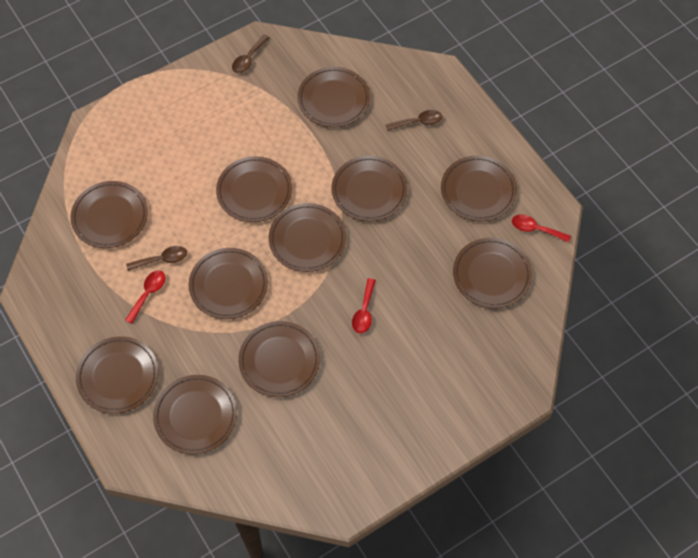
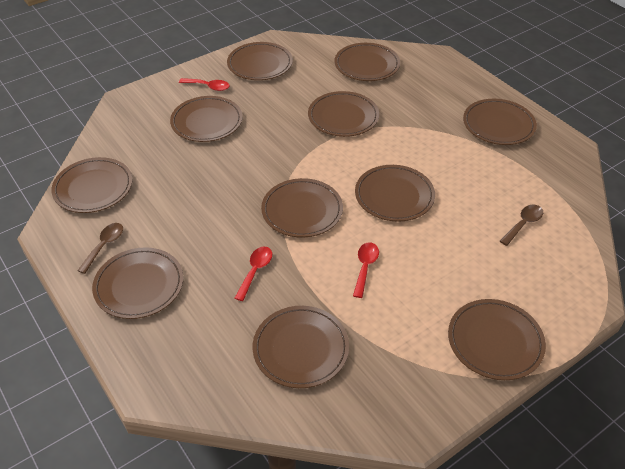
brown spoon: 3 -> 2

